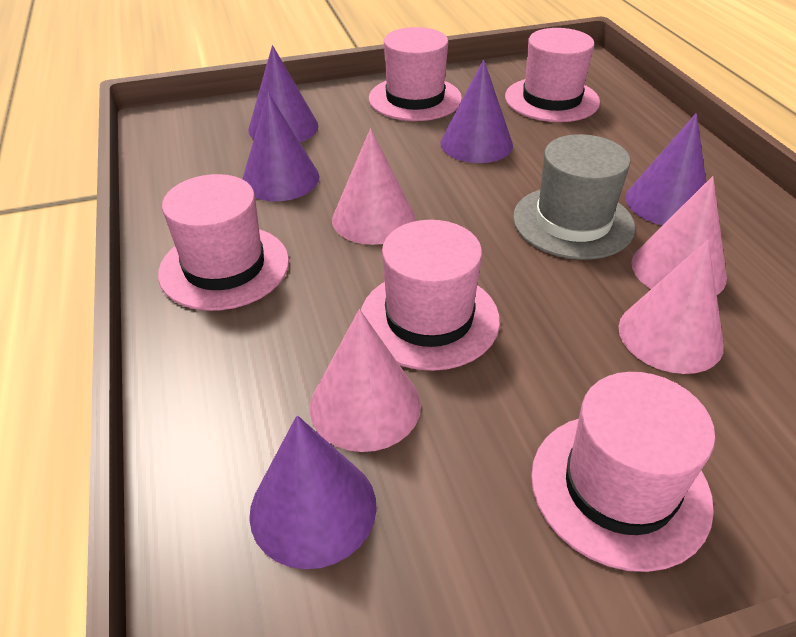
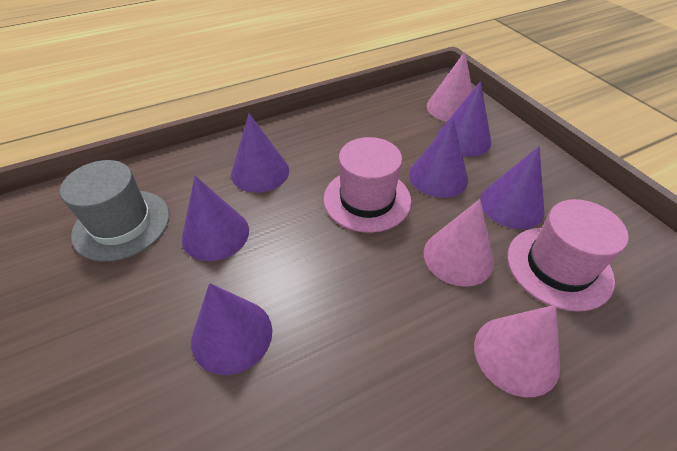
pink cone: 4 -> 3
pink hat: 5 -> 2
purple cone: 5 -> 6

